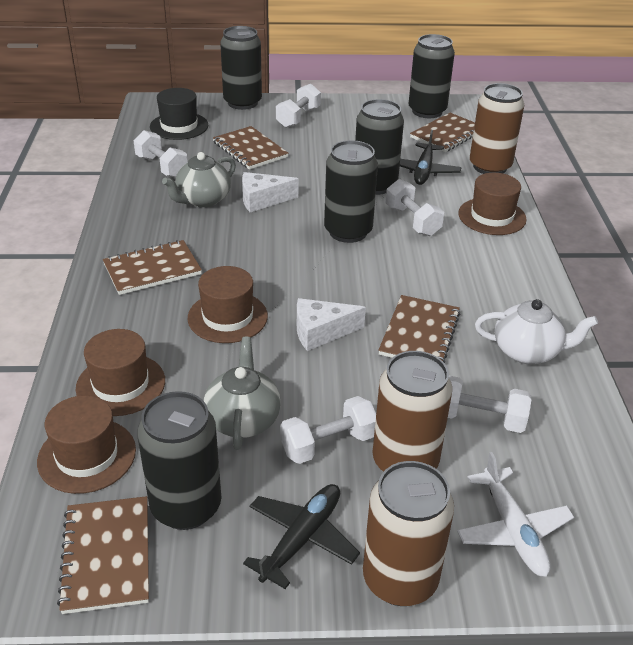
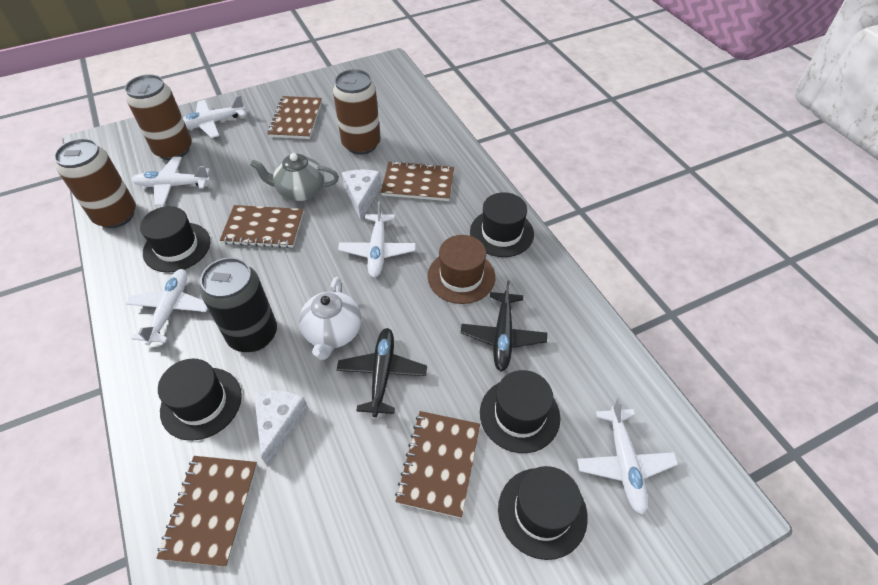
black can: 5 -> 1
black hat: 1 -> 5
brown hat: 4 -> 1
grey teapot: 2 -> 1
white dumbbell: 5 -> 0
white plane: 1 -> 5

